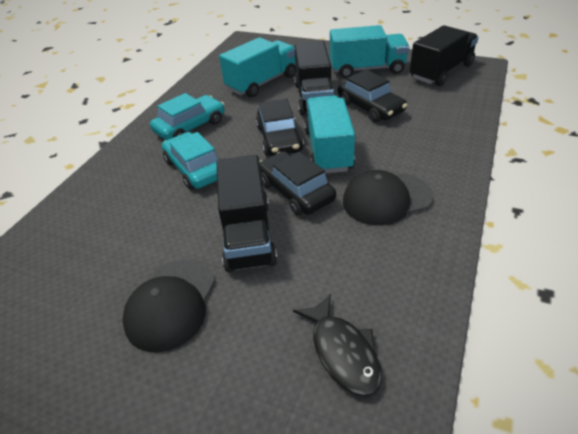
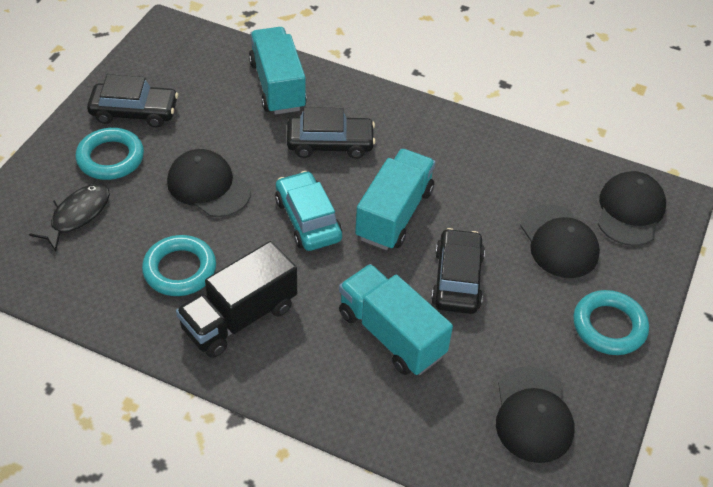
black cap: 2 -> 4
black truck: 3 -> 1
turquoise car: 2 -> 1
turquoise ring: 0 -> 3

